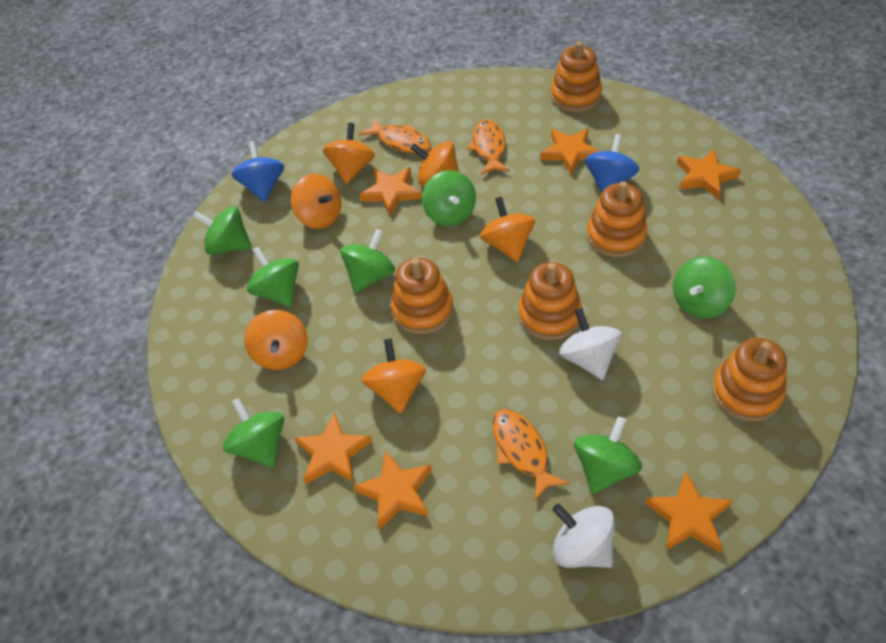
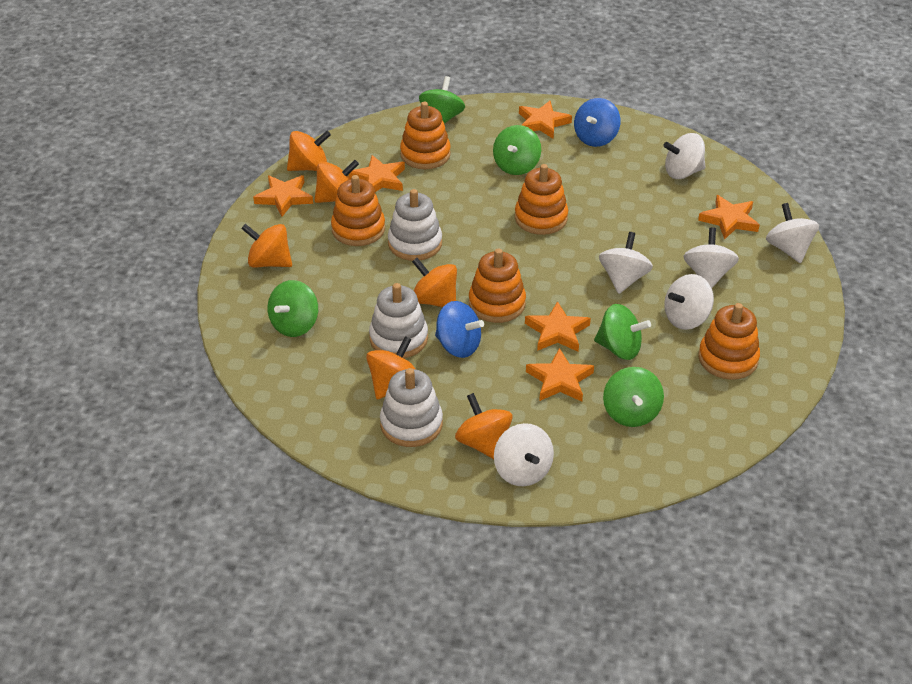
green spinning top: 7 -> 5
orange fish: 3 -> 0
white spinning top: 2 -> 6
white stacking toy: 0 -> 3

